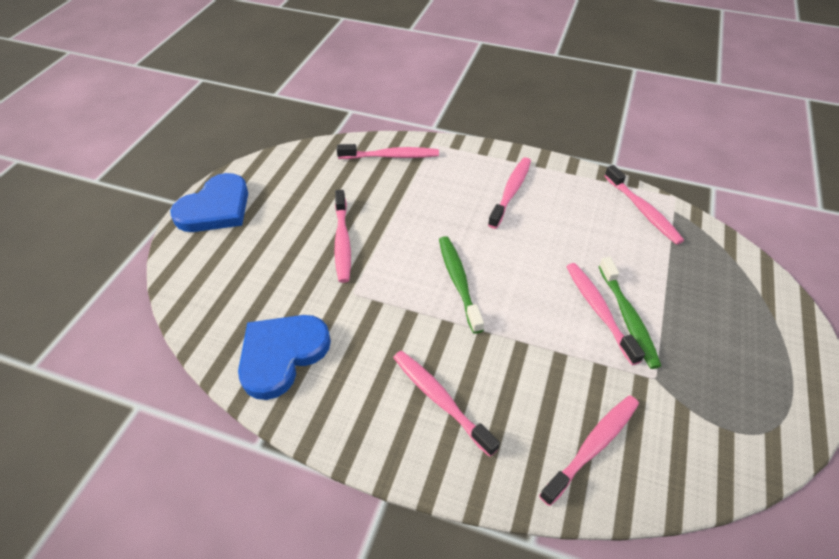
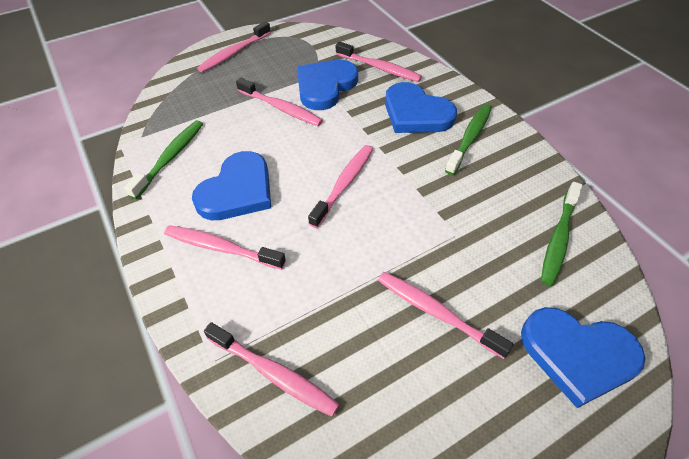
blue heart: 2 -> 4
green toothbrush: 2 -> 3

